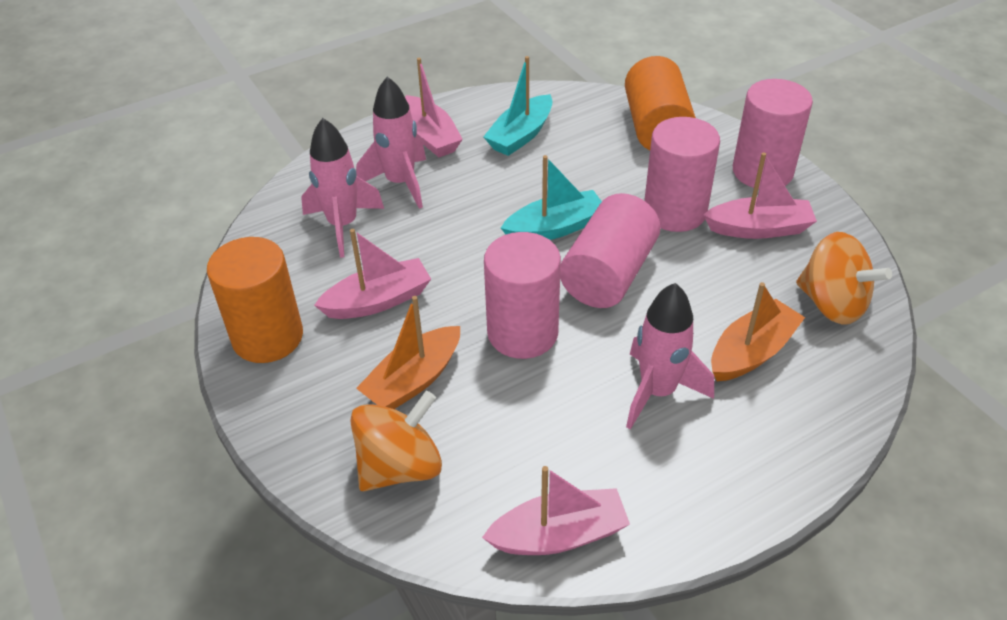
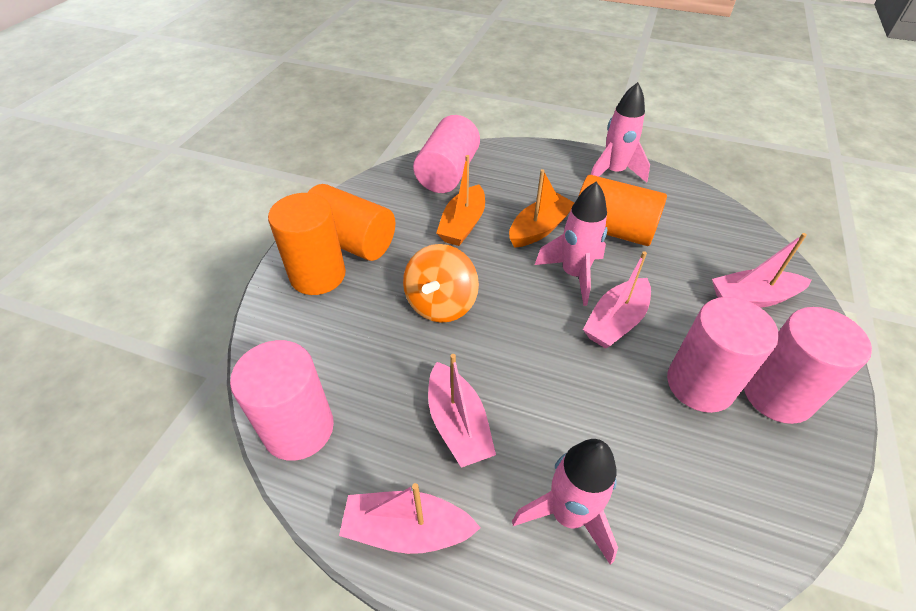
orange cylinder: 2 -> 3
orange spinning top: 2 -> 1
turquoise boat: 2 -> 0

